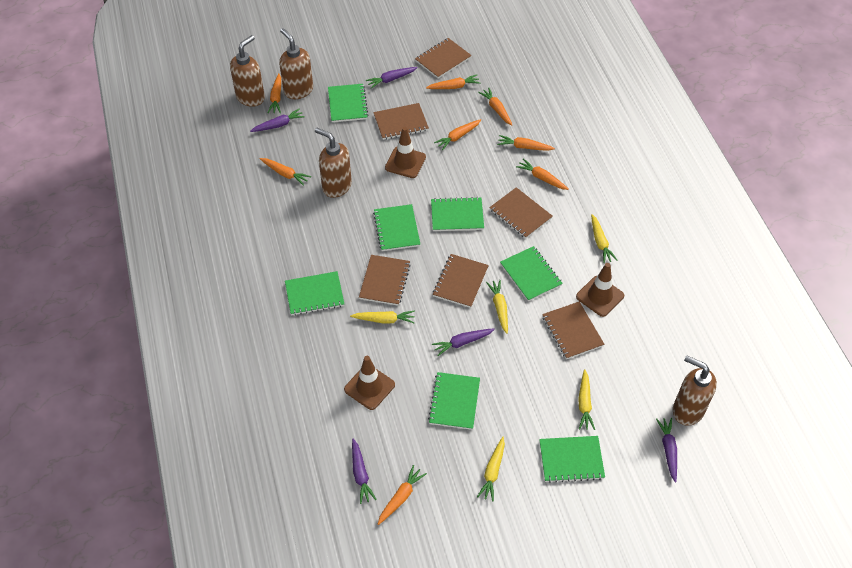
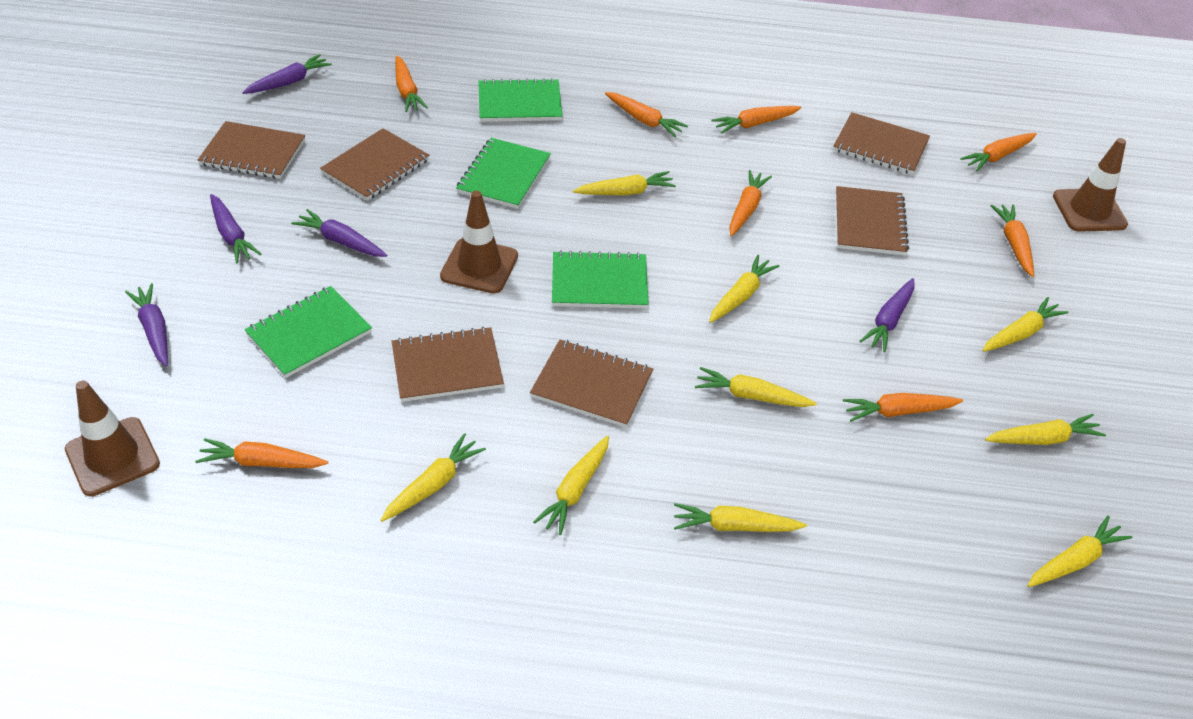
brown soap dispenser: 4 -> 0
green notebook: 7 -> 4
yellow carrot: 5 -> 9

